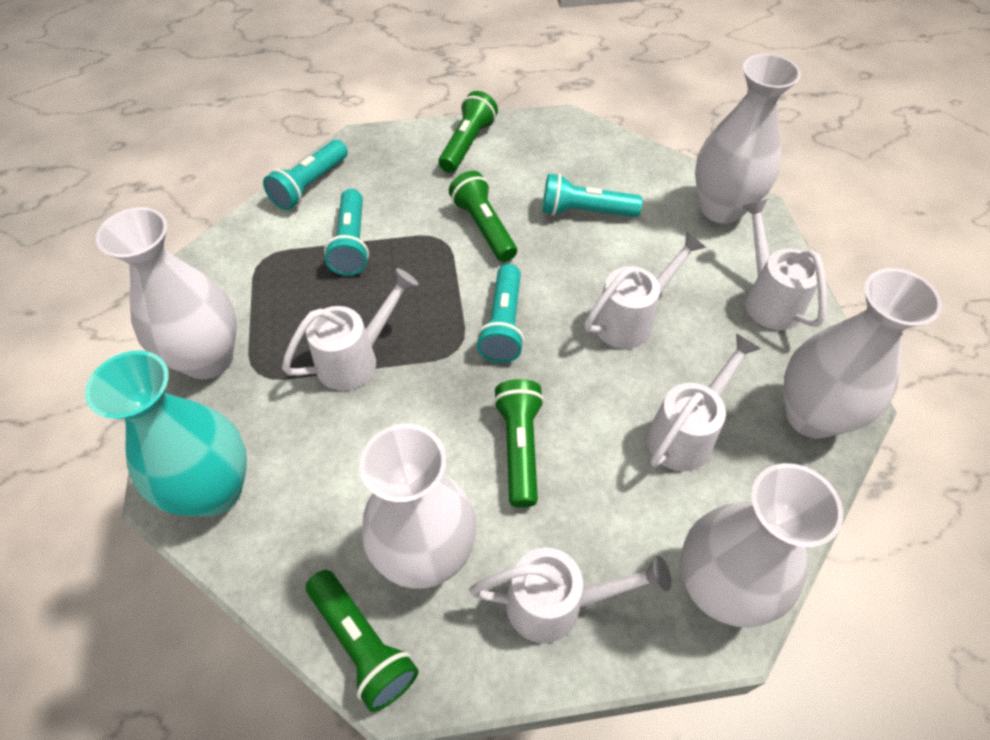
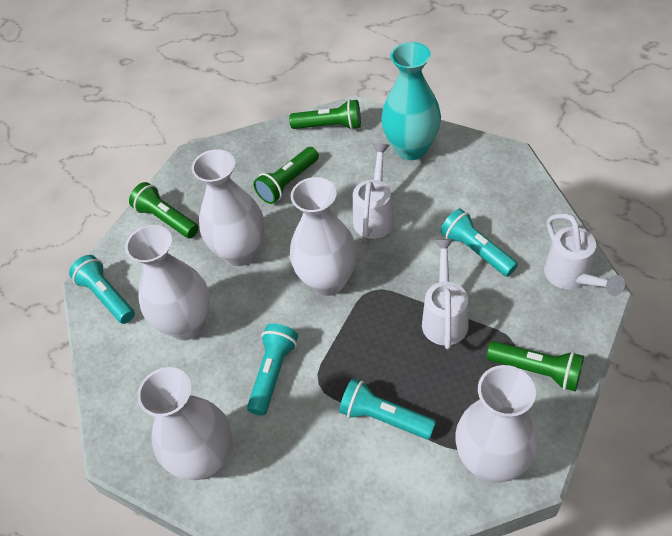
white watering can: 5 -> 3

